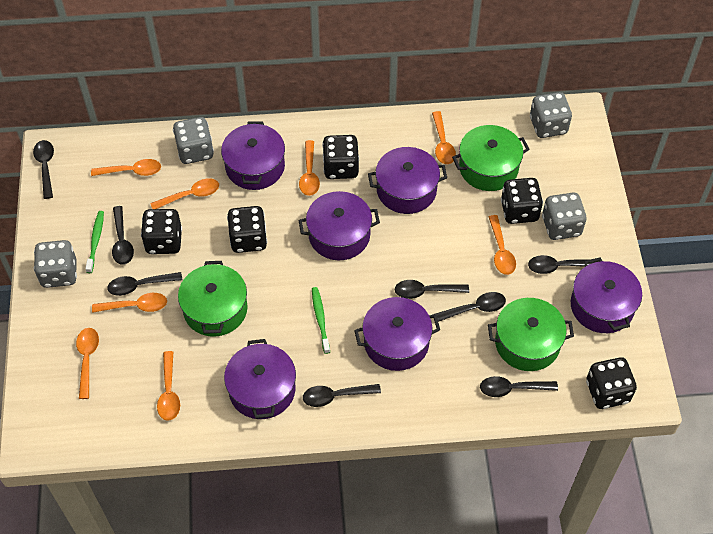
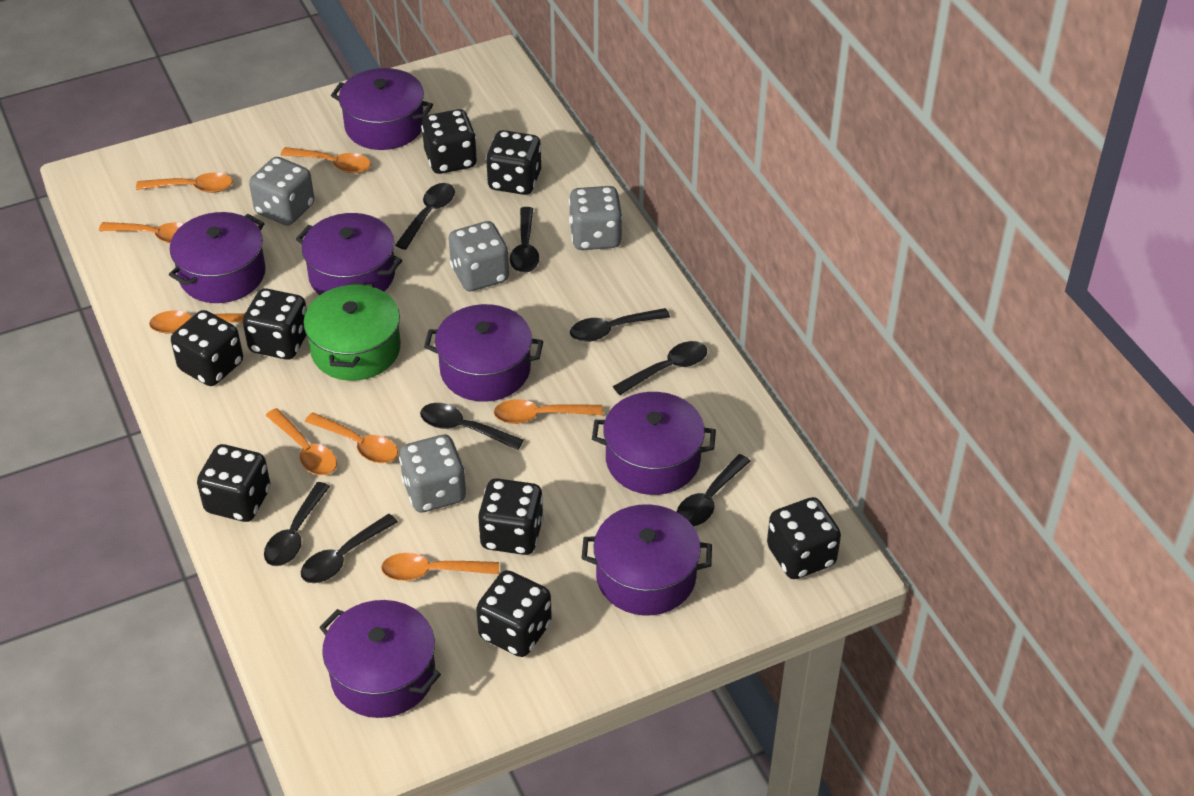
black dice: 5 -> 8
green pot: 3 -> 1
green toothbrush: 2 -> 0
purple pot: 6 -> 7

